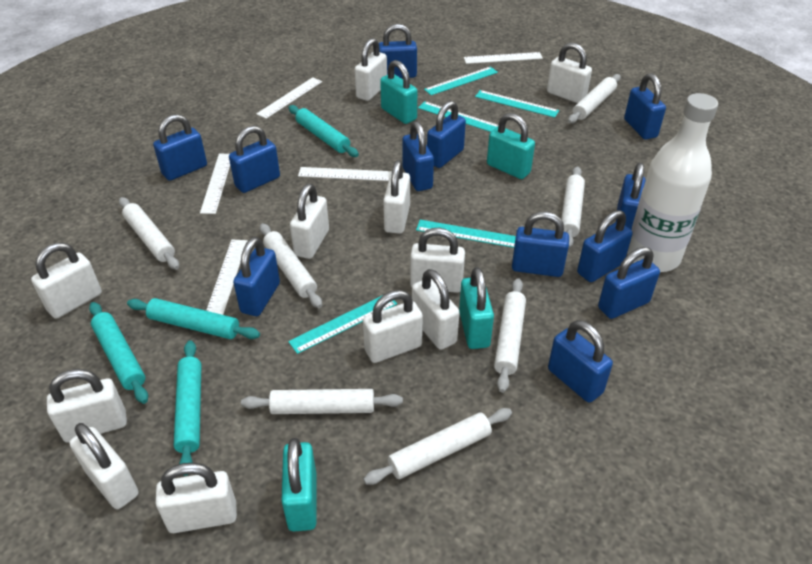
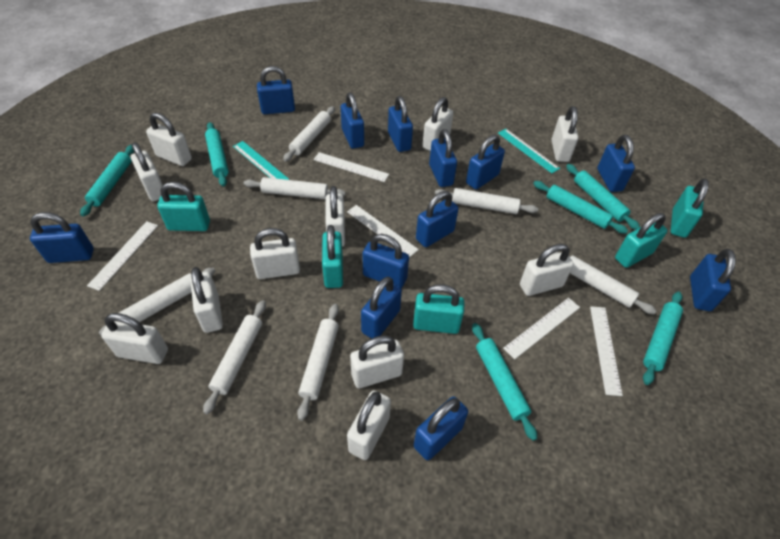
turquoise padlock: 4 -> 5
turquoise rolling pin: 4 -> 6
turquoise ruler: 5 -> 2
white bottle: 1 -> 0

